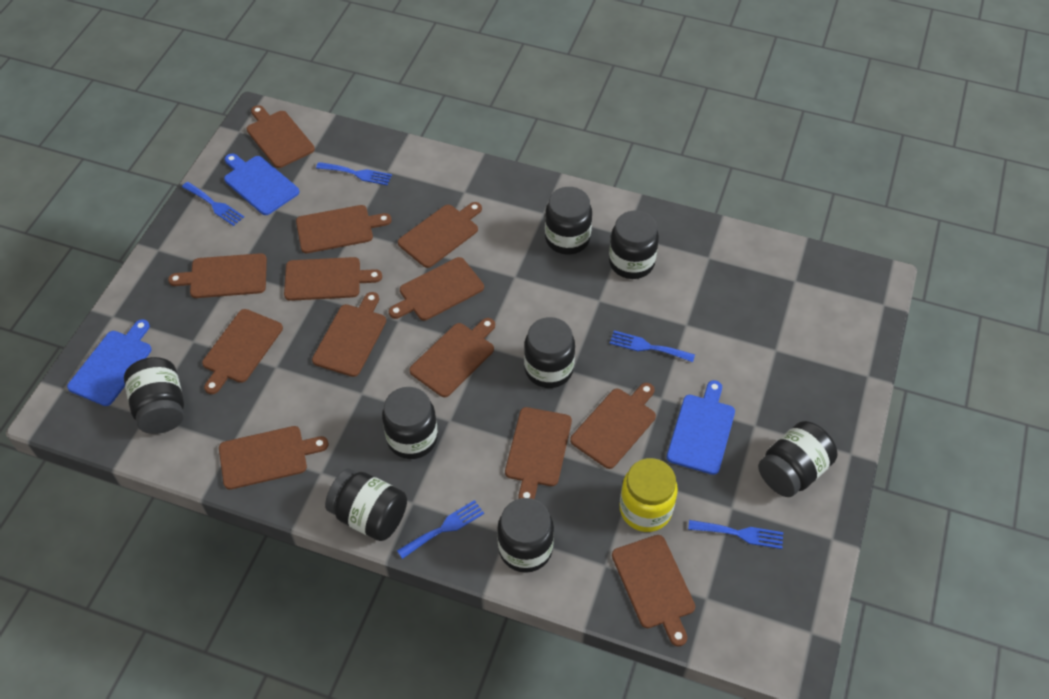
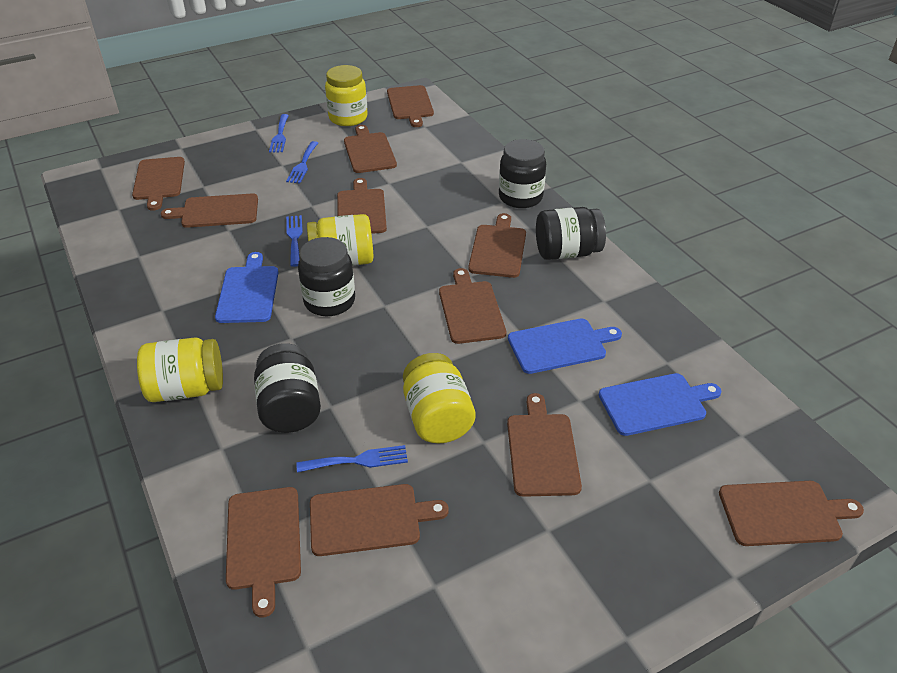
black jar: 8 -> 4
blue fork: 5 -> 4
brown cutting board: 13 -> 11
yellow jar: 1 -> 4

